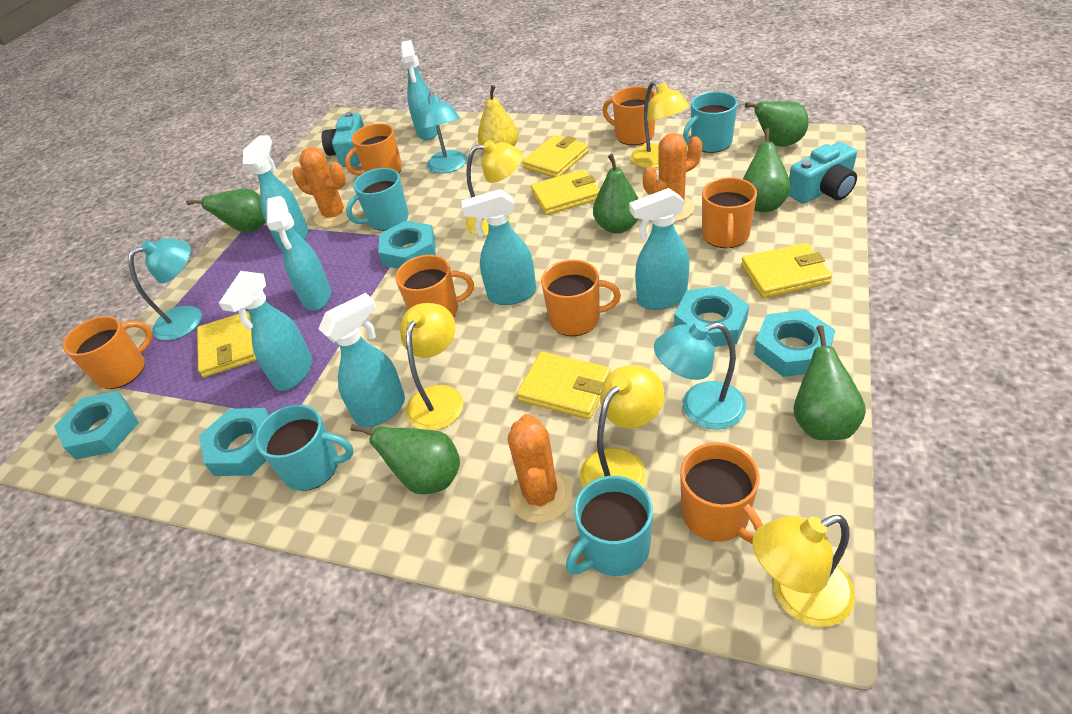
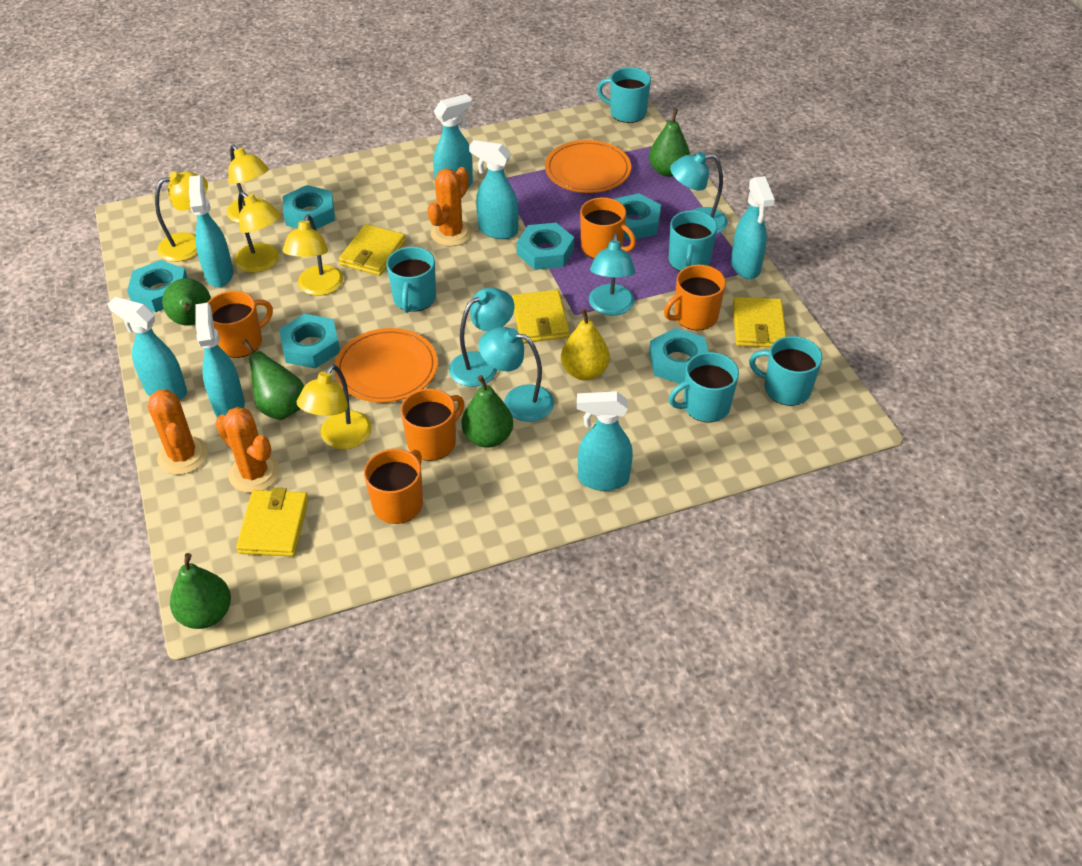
green pear: 6 -> 5
orange mug: 7 -> 5
orange plate: 0 -> 2
turquoise camera: 2 -> 0
turquoise lamp: 3 -> 4
turquoise mug: 4 -> 5
turquoise nut: 5 -> 6
yellow wallet: 5 -> 4

